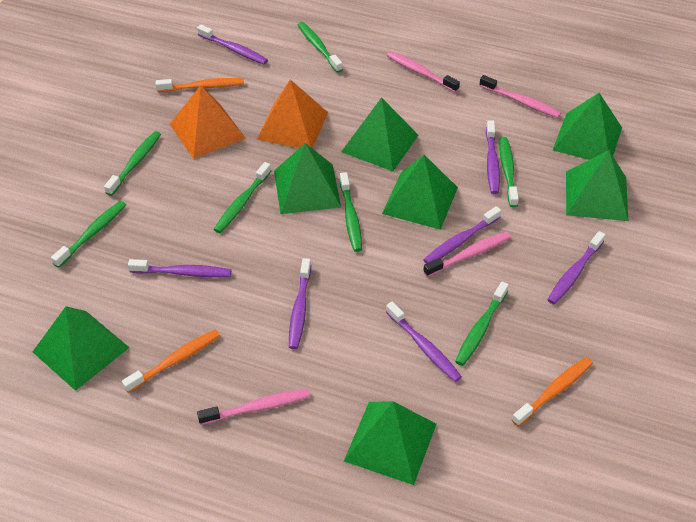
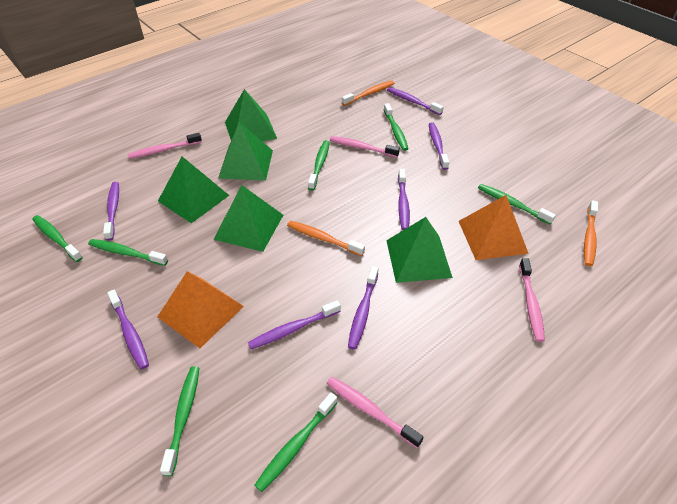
green pyramid: 7 -> 5

